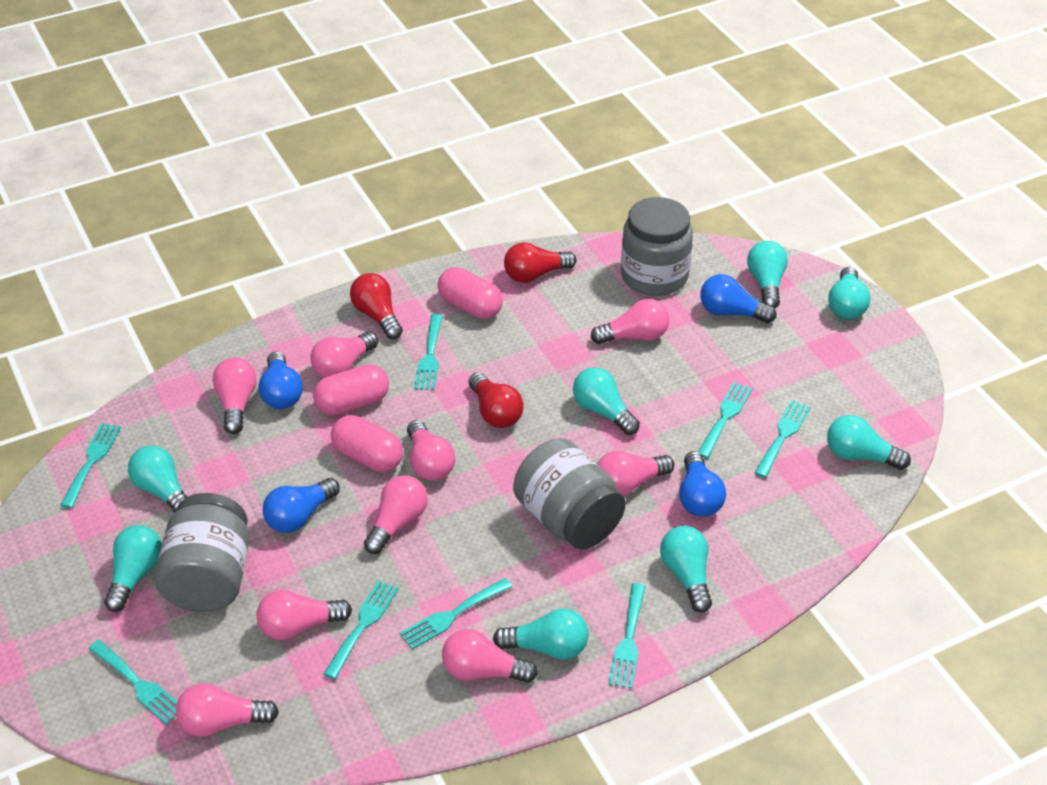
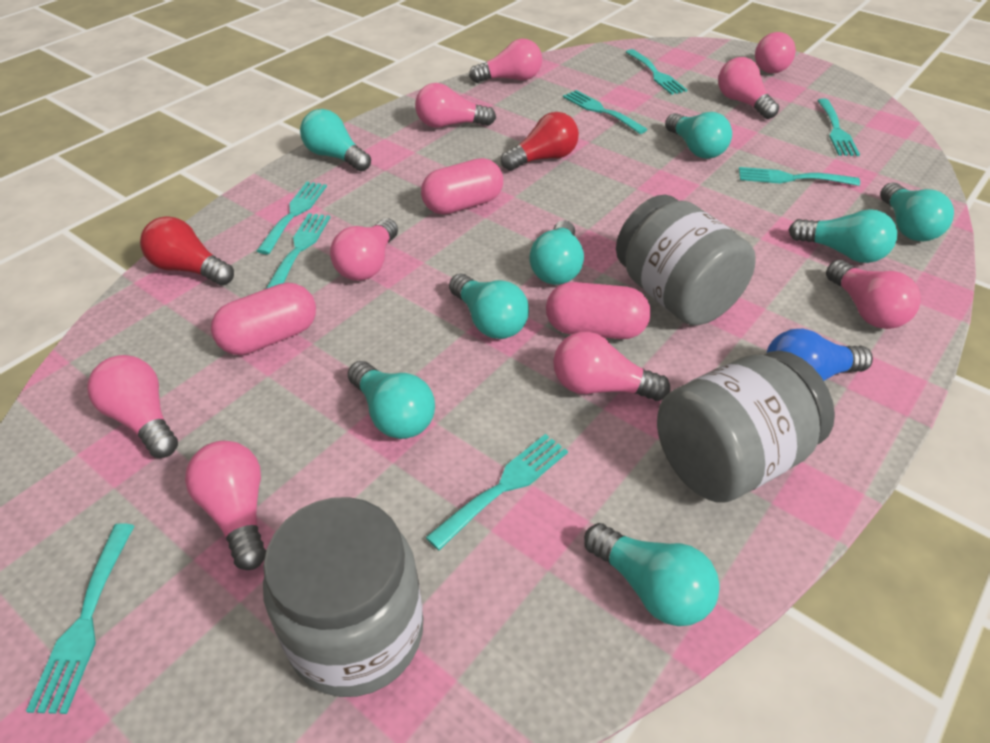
blue light bulb: 4 -> 1
red light bulb: 3 -> 2

